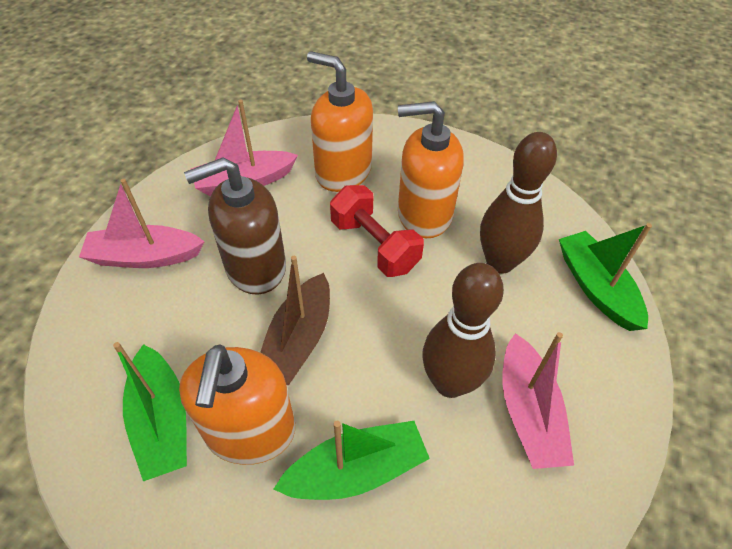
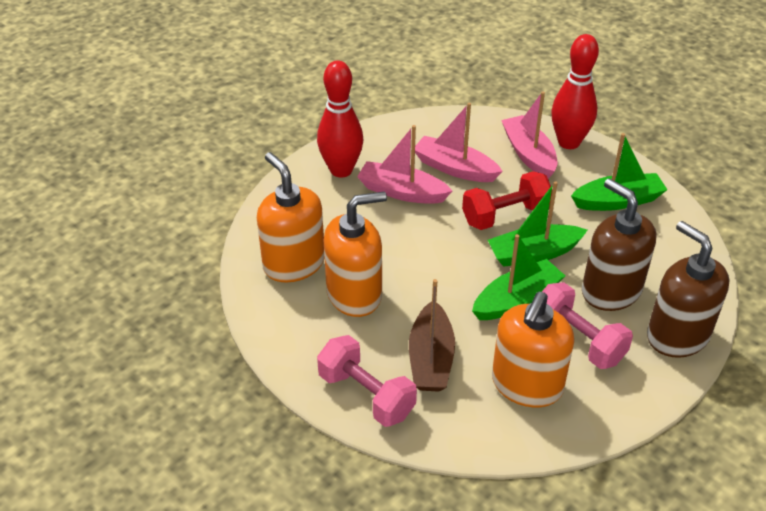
brown bowling pin: 2 -> 0
brown soap dispenser: 1 -> 2
pink dumbbell: 0 -> 2
red bowling pin: 0 -> 2

